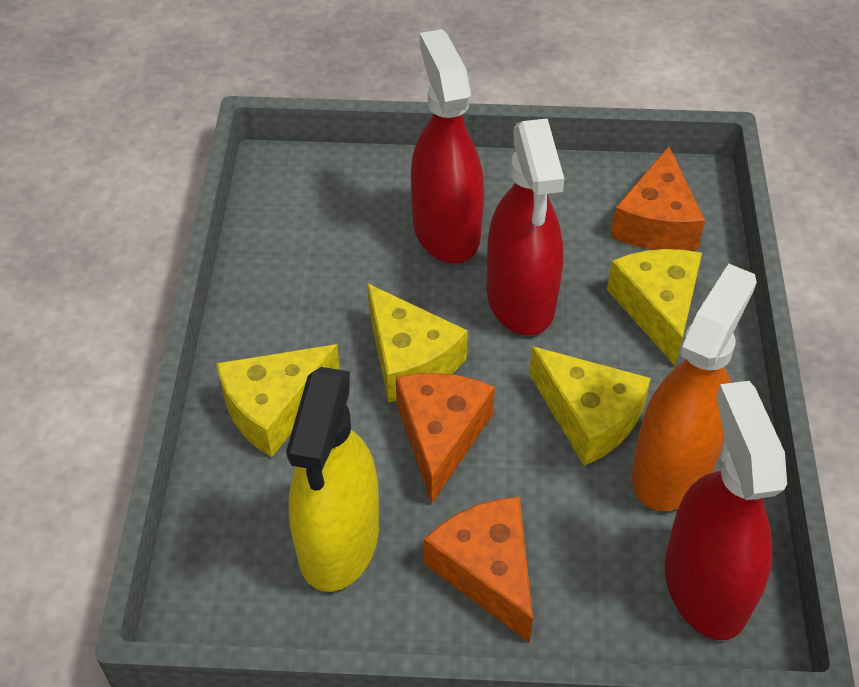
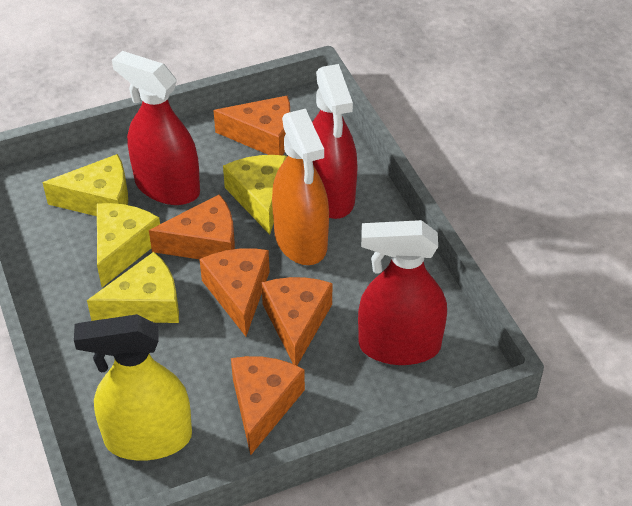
orange cheese: 3 -> 5

